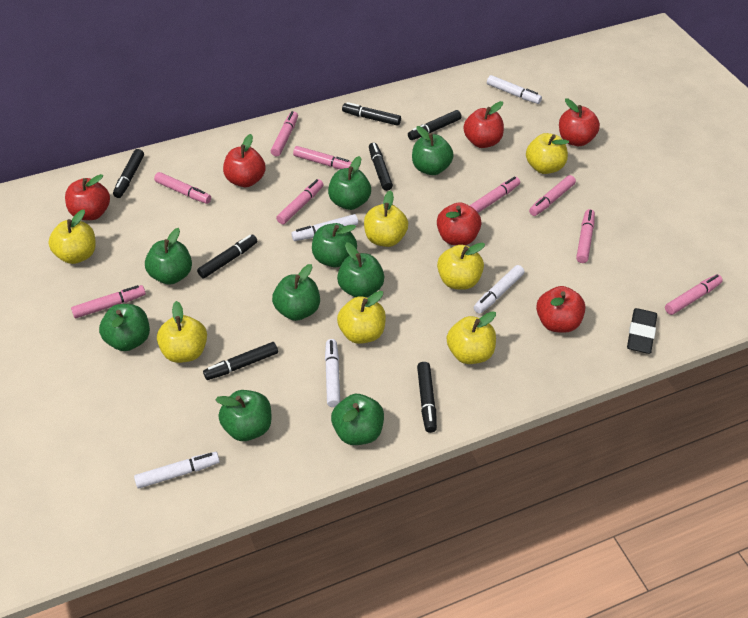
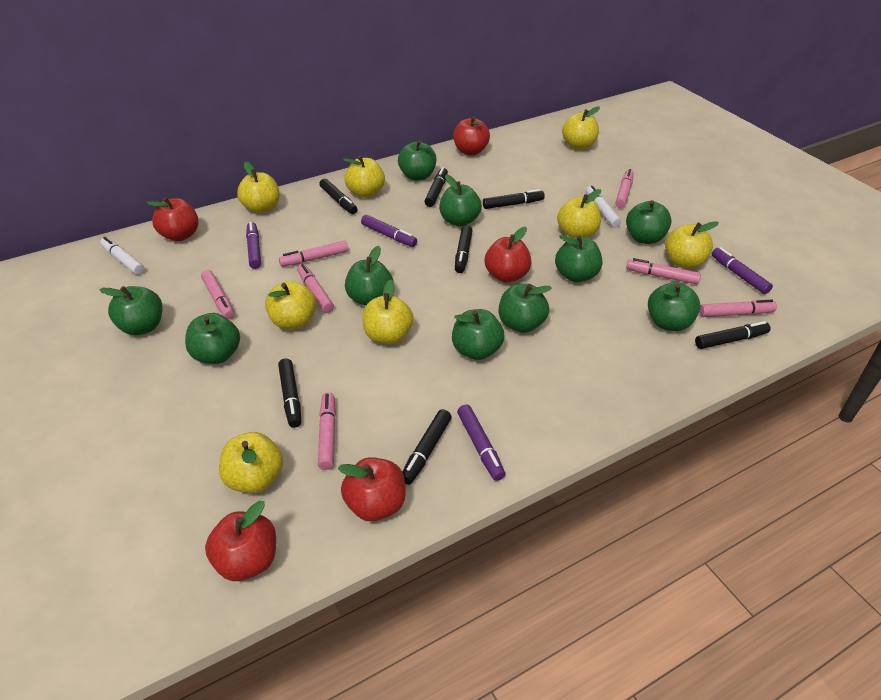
black eraser: 1 -> 0
green apple: 9 -> 10
pink marker: 9 -> 7
purple marker: 0 -> 4
red apple: 6 -> 5
white marker: 5 -> 2
yellow apple: 7 -> 8

